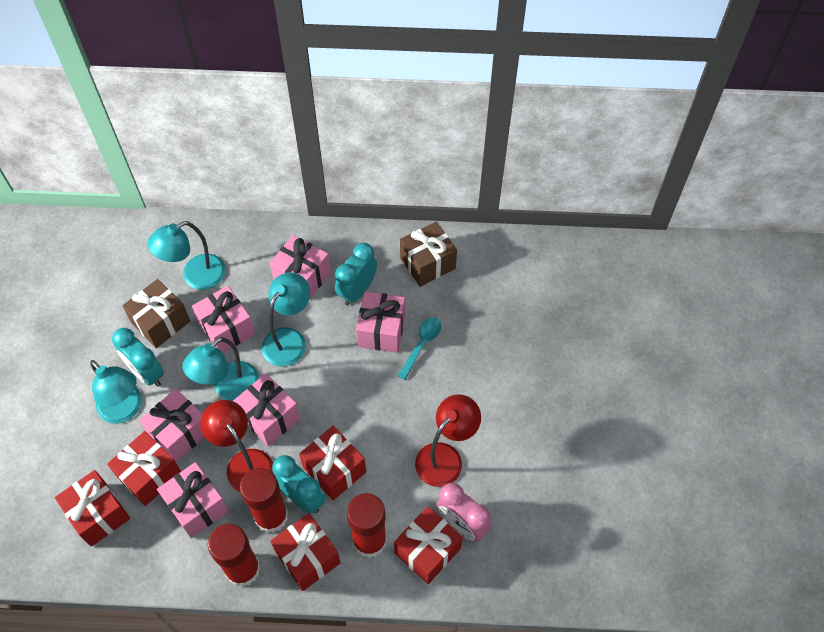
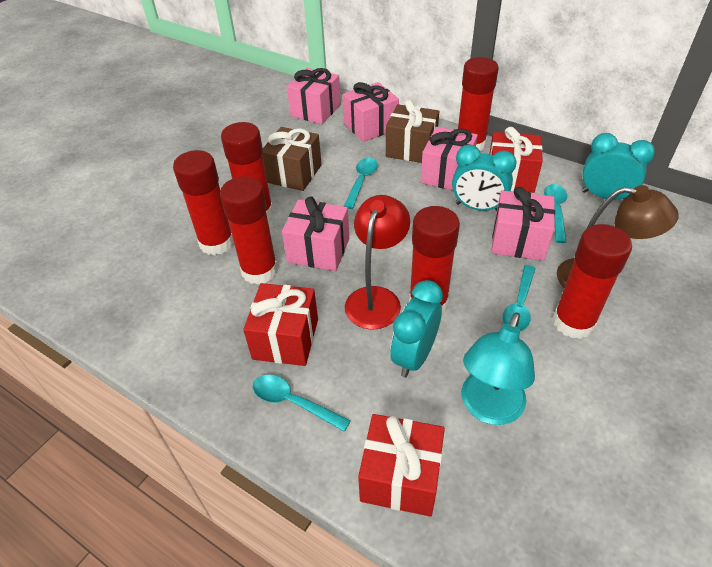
brown lamp: 0 -> 1
pink clock: 1 -> 0
pink gift: 6 -> 5
red gift: 5 -> 3
red glue stick: 3 -> 6
red lamp: 2 -> 1
turquoise lamp: 4 -> 1
turquoise spoon: 1 -> 4

